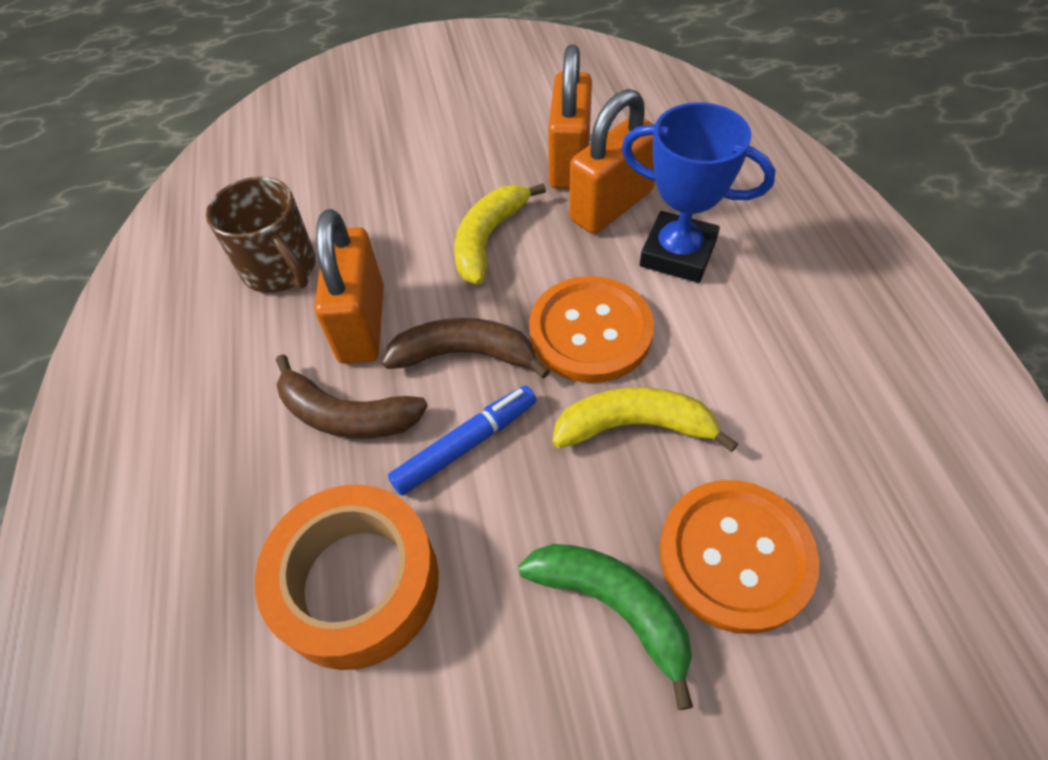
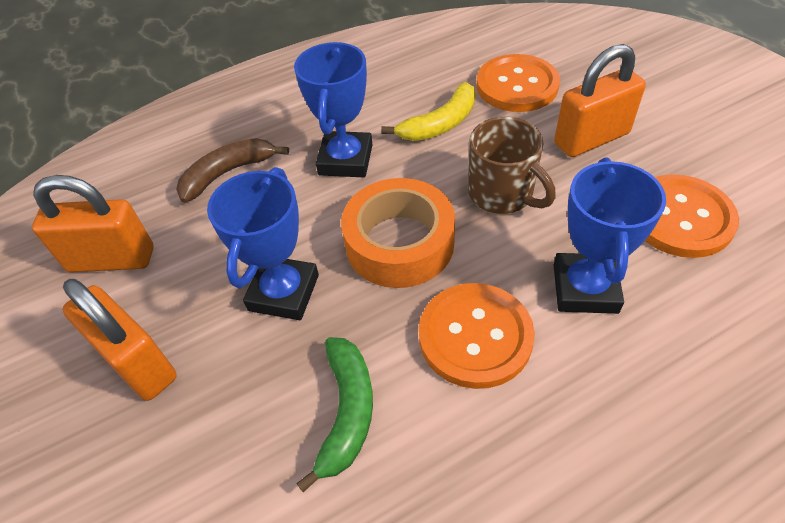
blue marker: 1 -> 0
blue trophy: 1 -> 3
brown banana: 2 -> 1
orange button: 2 -> 3
yellow banana: 2 -> 1

